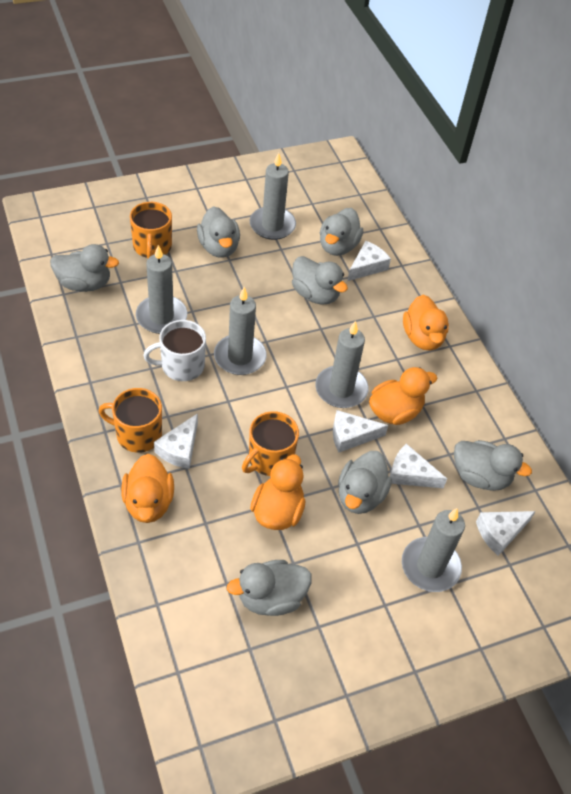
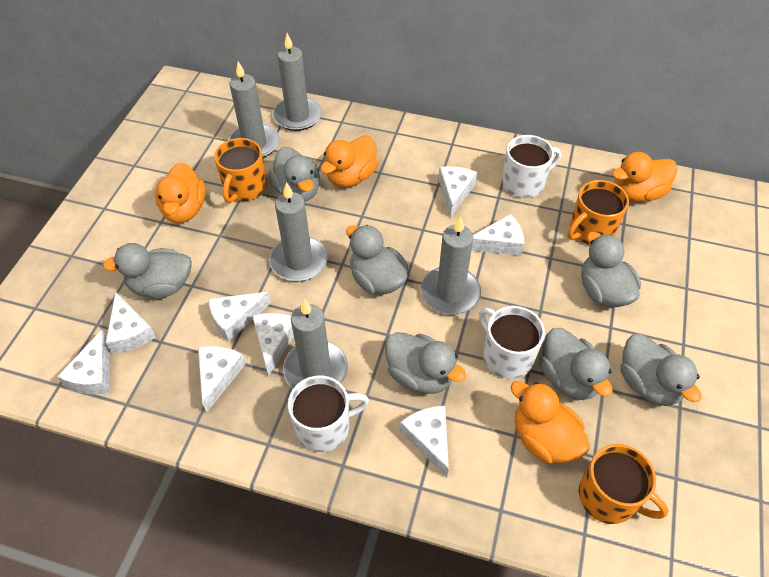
white cheese: 5 -> 8
white mug: 1 -> 3

